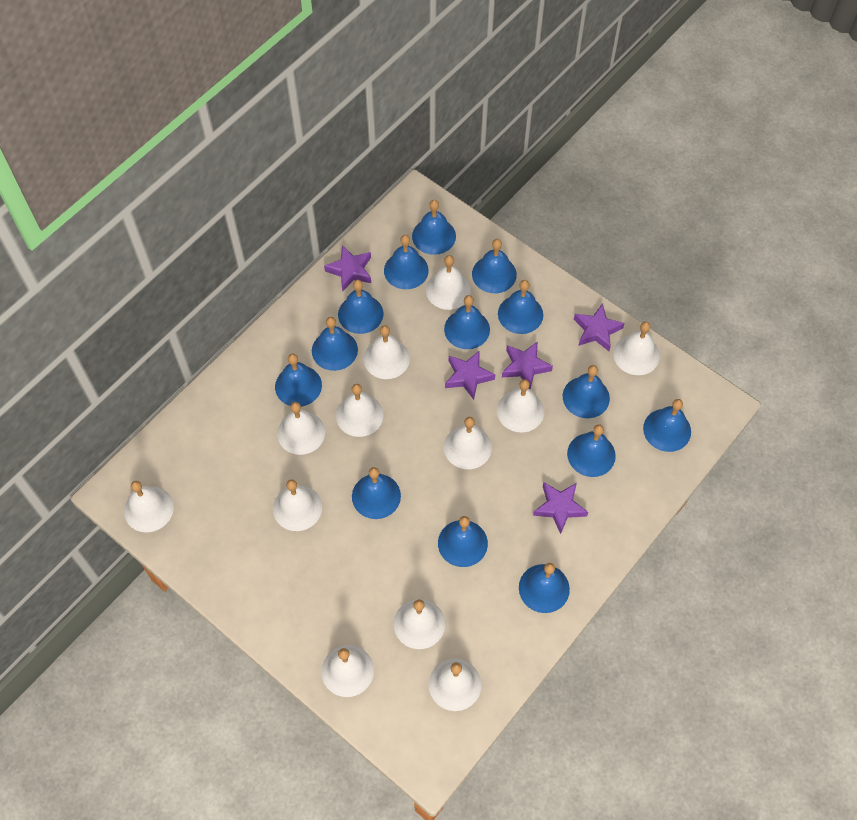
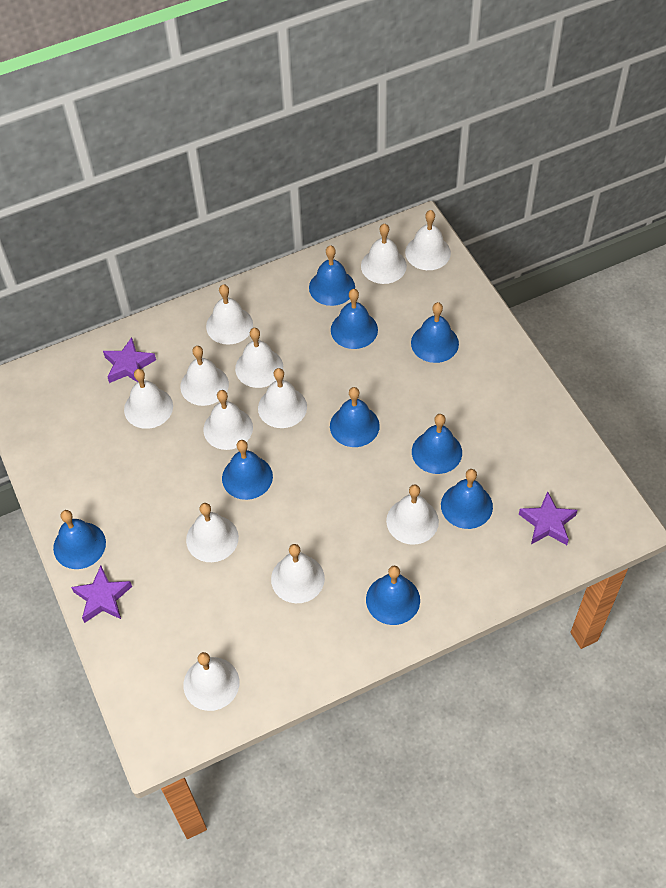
blue bell: 14 -> 9
purple star: 5 -> 3

